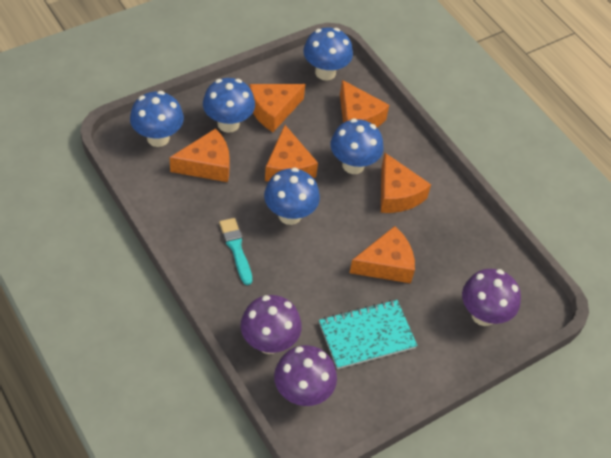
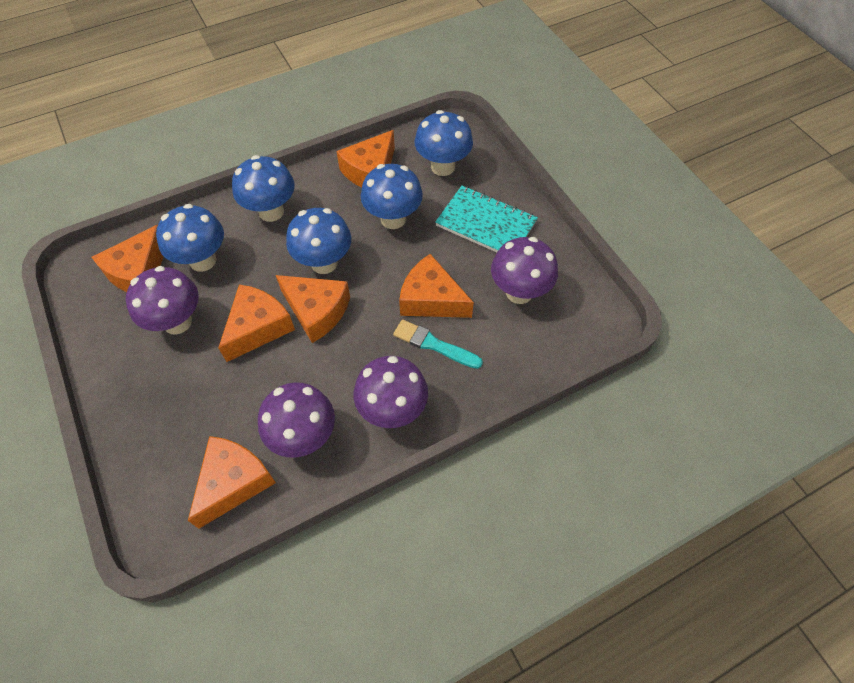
purple mushroom: 3 -> 4

